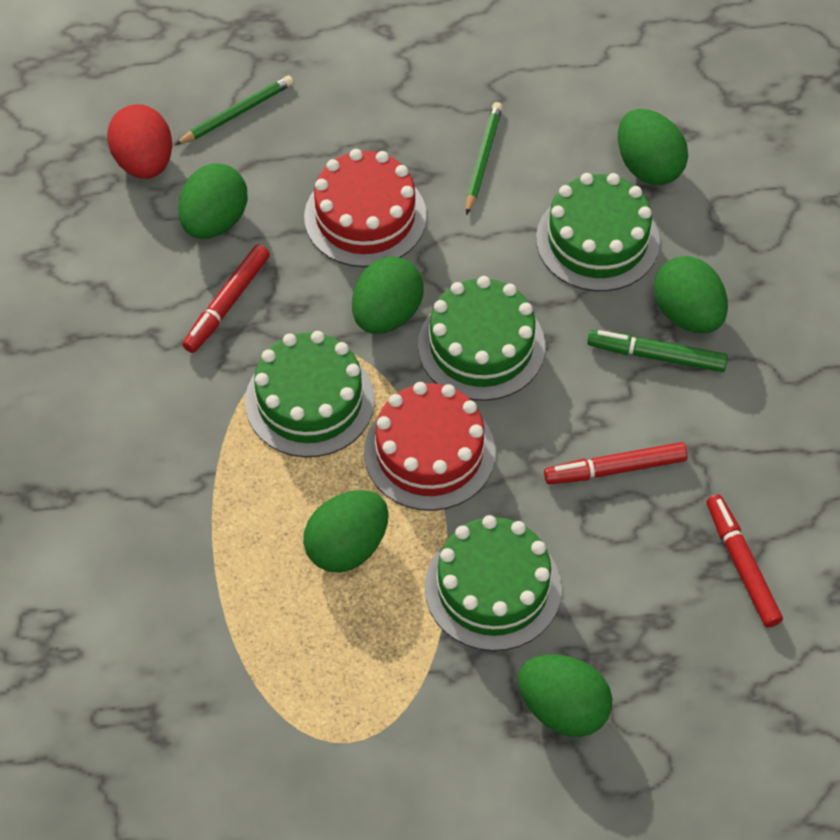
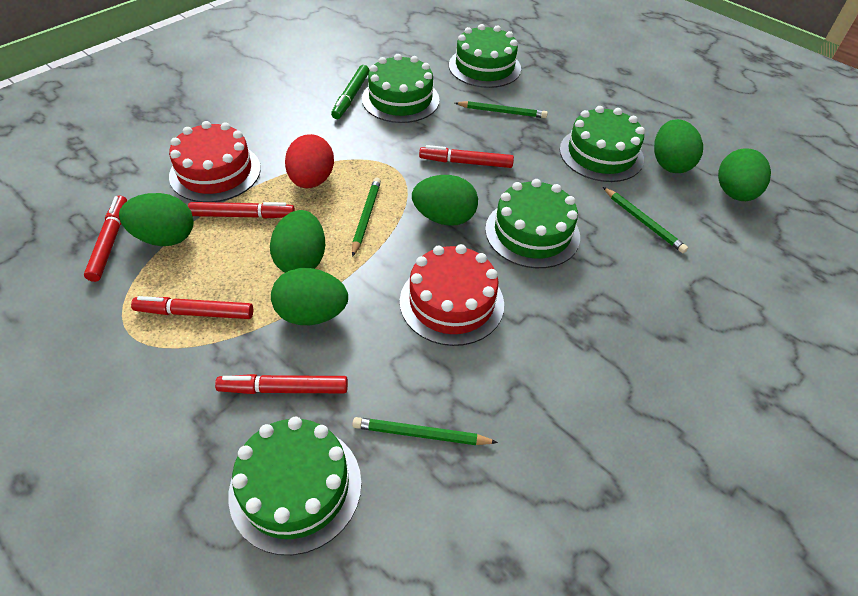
green cake: 4 -> 5
green pencil: 2 -> 4
red marker: 3 -> 5

